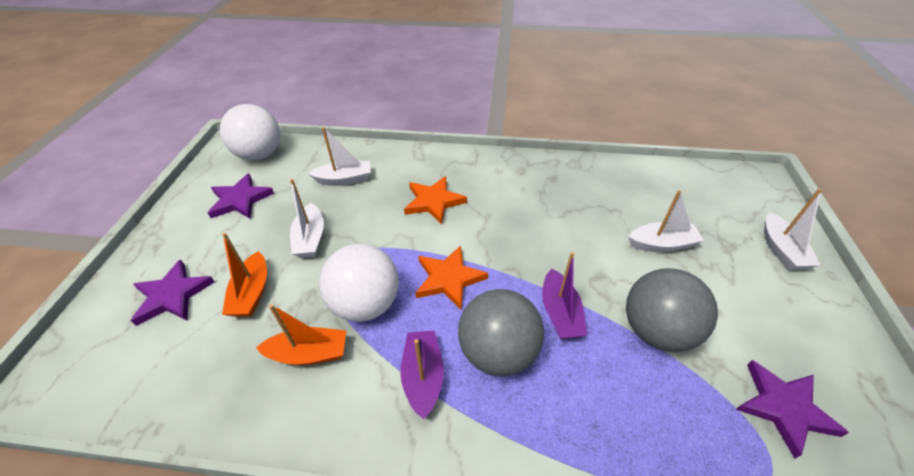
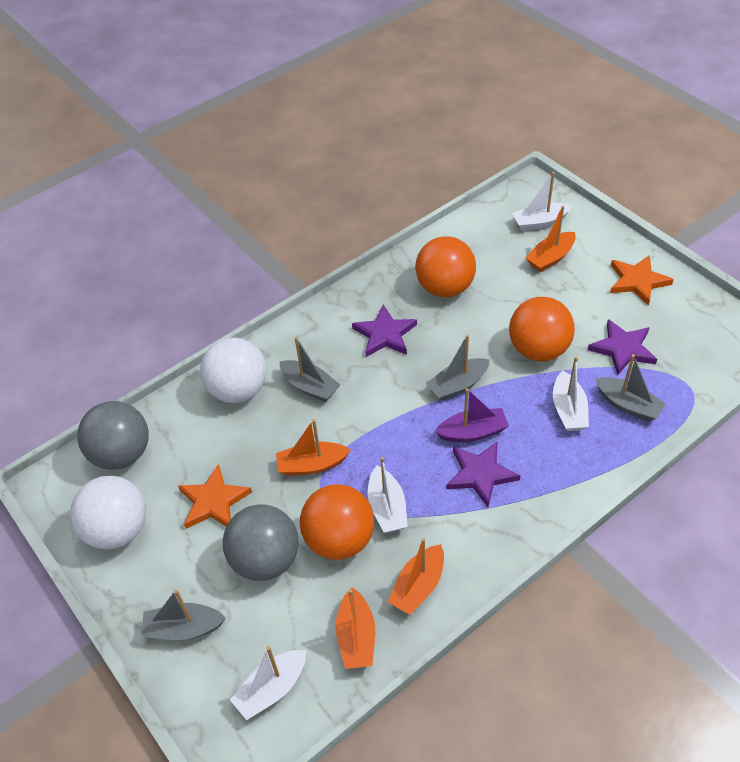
grey boat: 0 -> 4
orange ball: 0 -> 3
orange boat: 2 -> 4
purple boat: 2 -> 1

